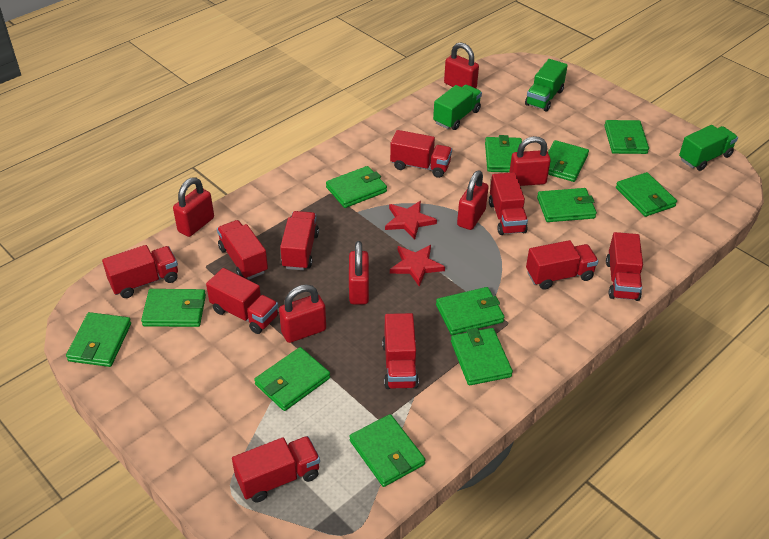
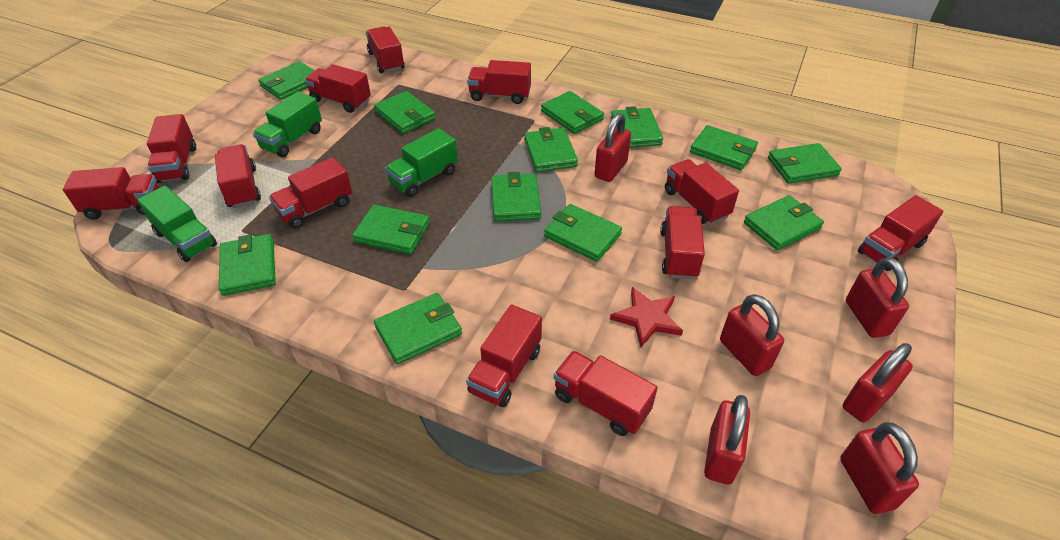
green wallet: 12 -> 13
red star: 2 -> 1
red truck: 10 -> 12

